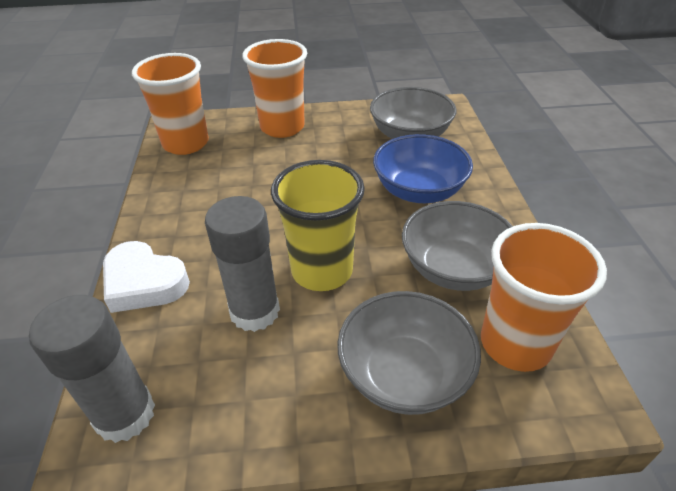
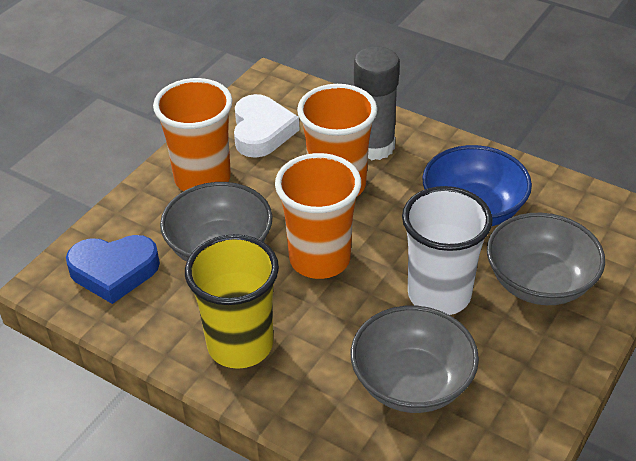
blue heart: 0 -> 1
grey glue stick: 2 -> 1
white cup: 0 -> 1

